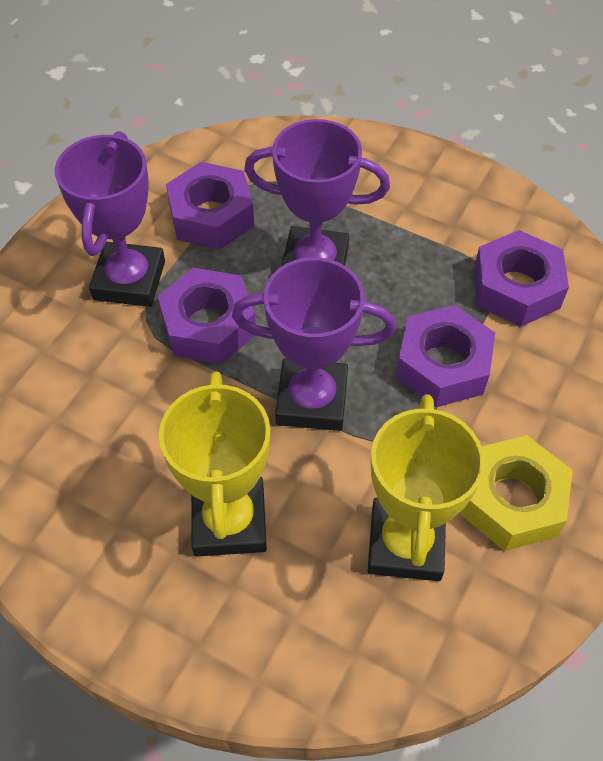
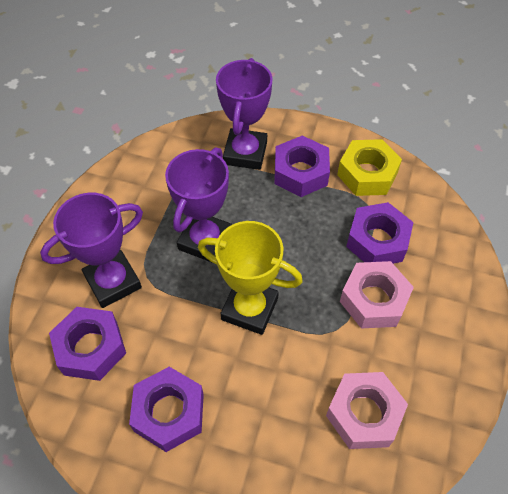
pink nut: 0 -> 2
yellow trophy: 2 -> 1

